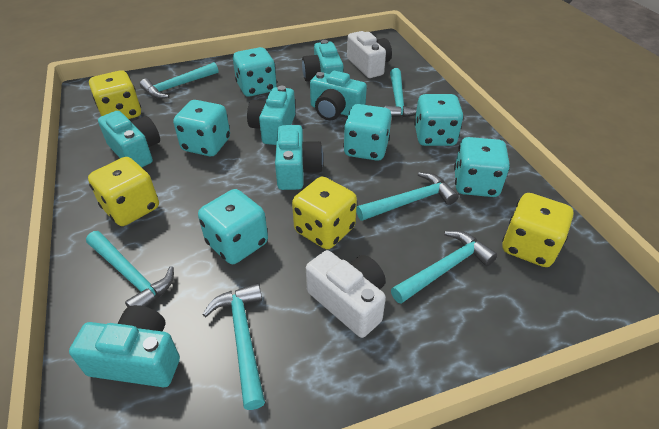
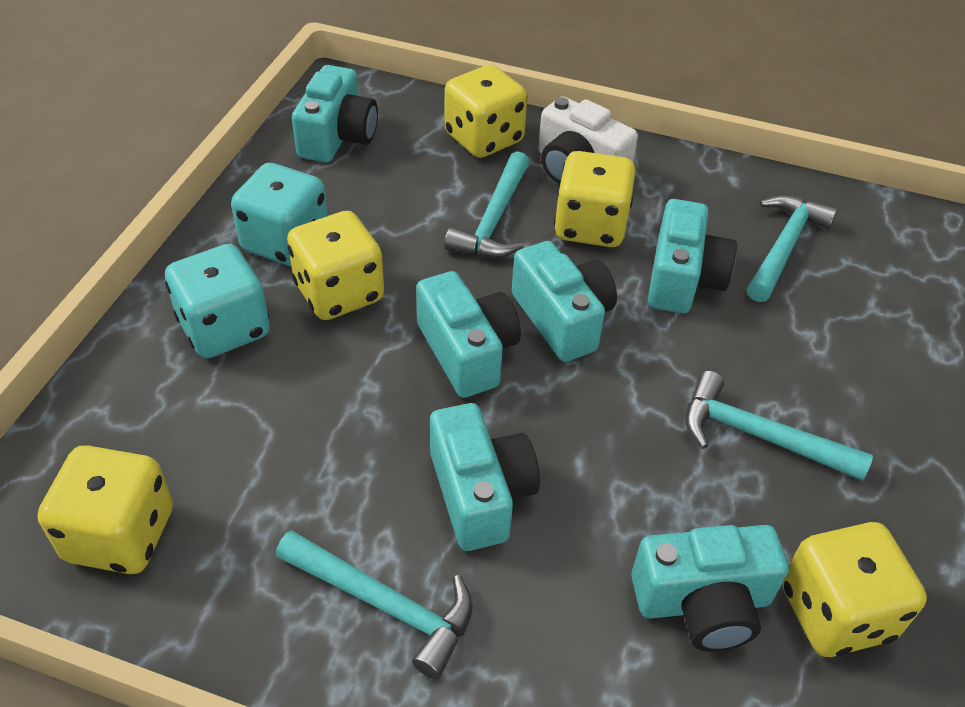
turquoise dice: 6 -> 2
turquoise hammer: 6 -> 4
white camera: 2 -> 1
yellow dice: 4 -> 5

